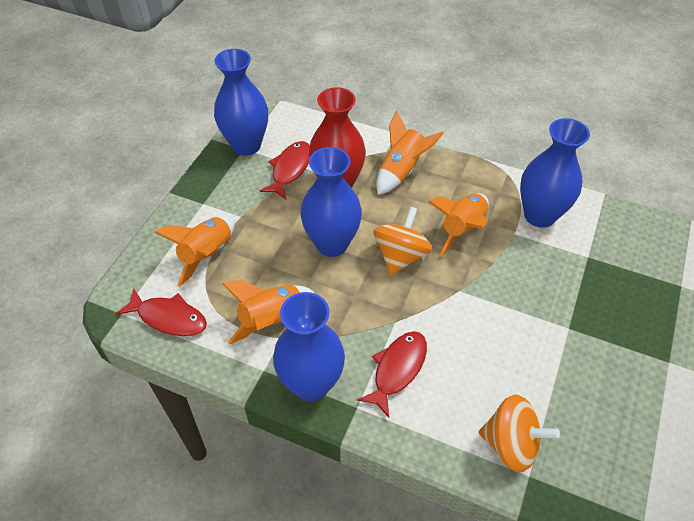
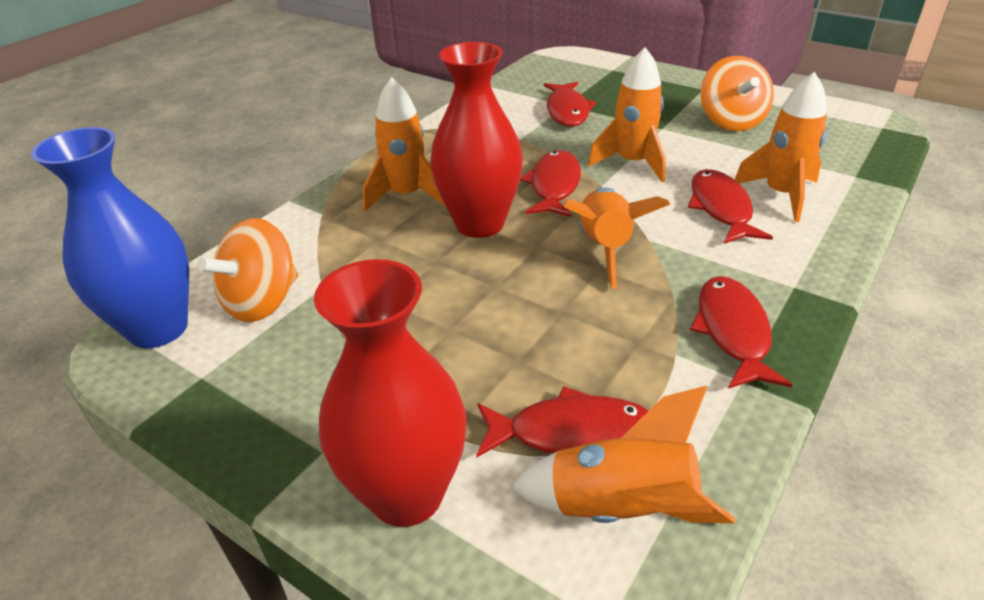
blue vase: 4 -> 1
orange rocket: 4 -> 5
red fish: 3 -> 5
red vase: 1 -> 2

